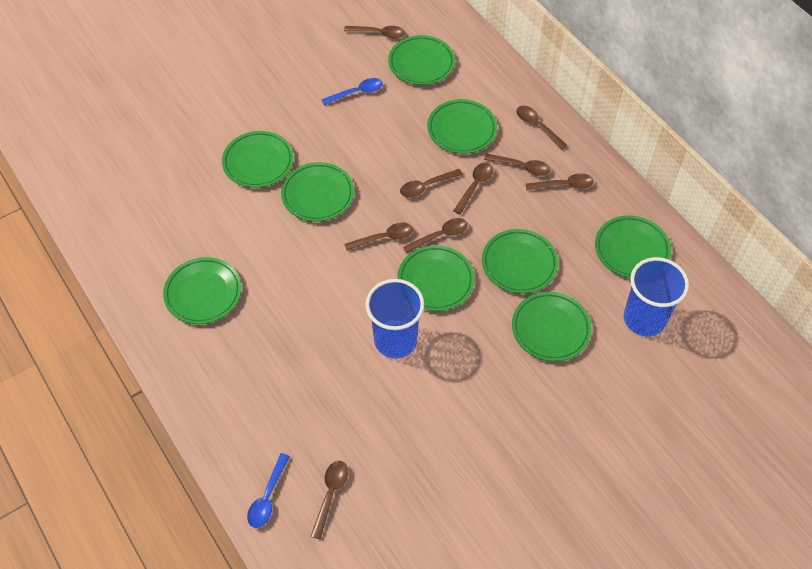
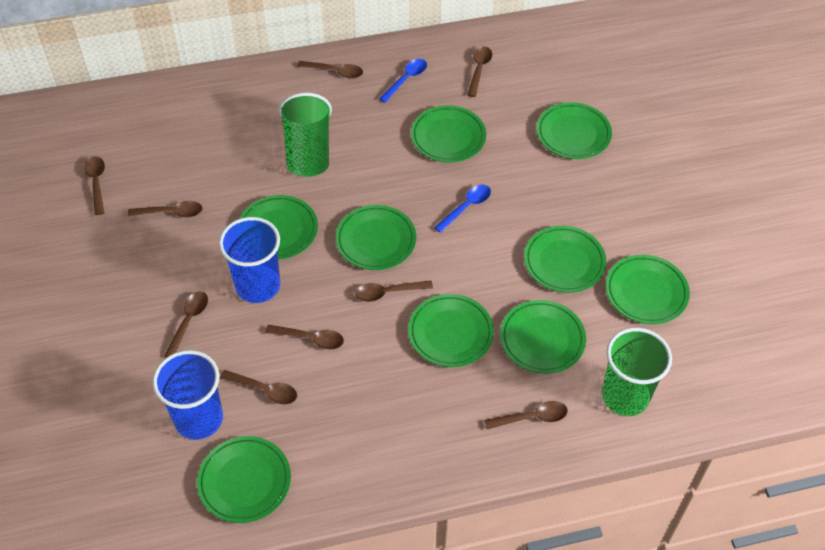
green cup: 0 -> 2

